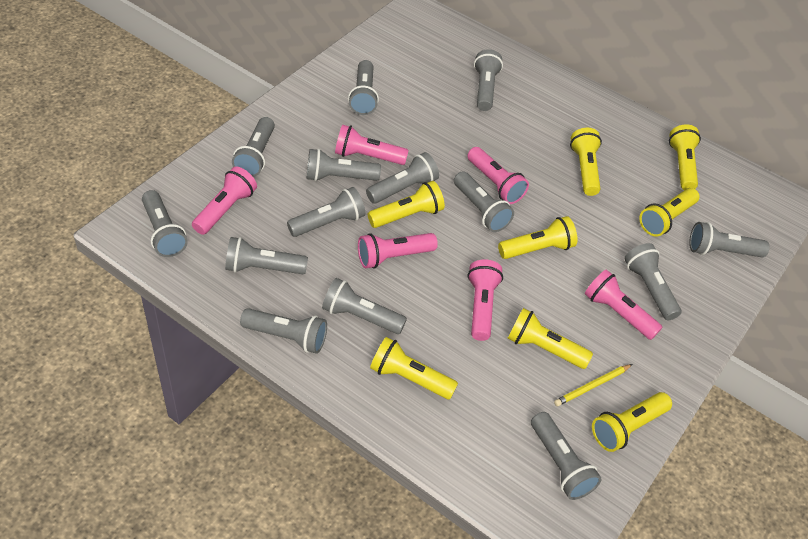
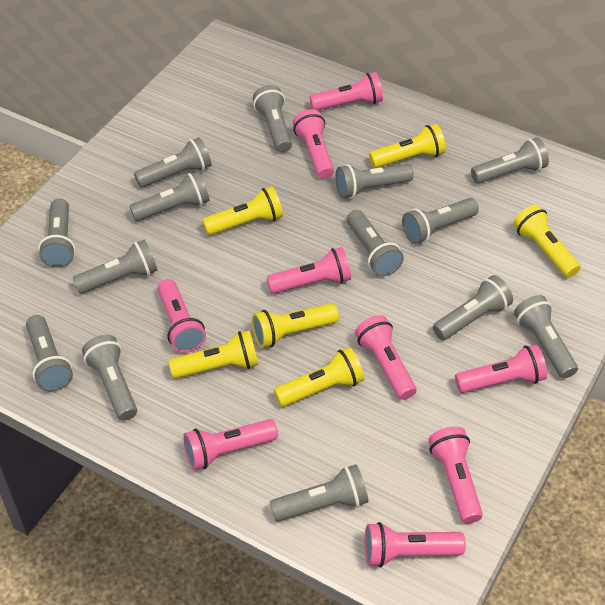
pink flashlight: 6 -> 9
yellow flashlight: 8 -> 6
yellow pencil: 1 -> 0

